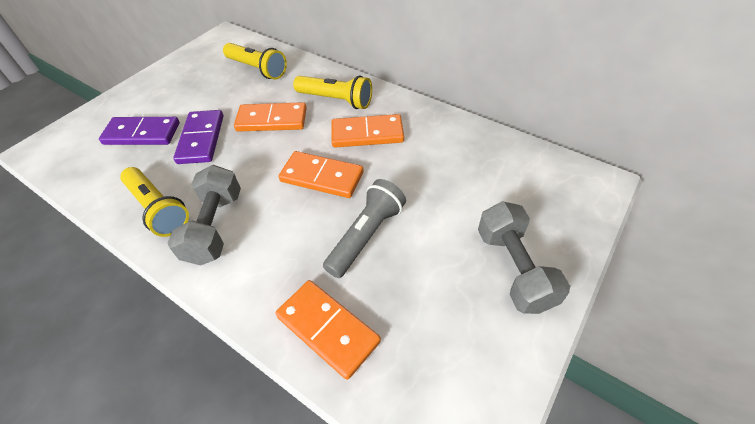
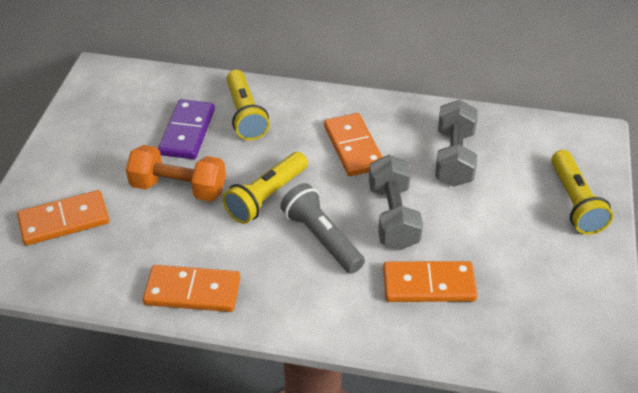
orange dumbbell: 0 -> 1
purple domino: 2 -> 1

